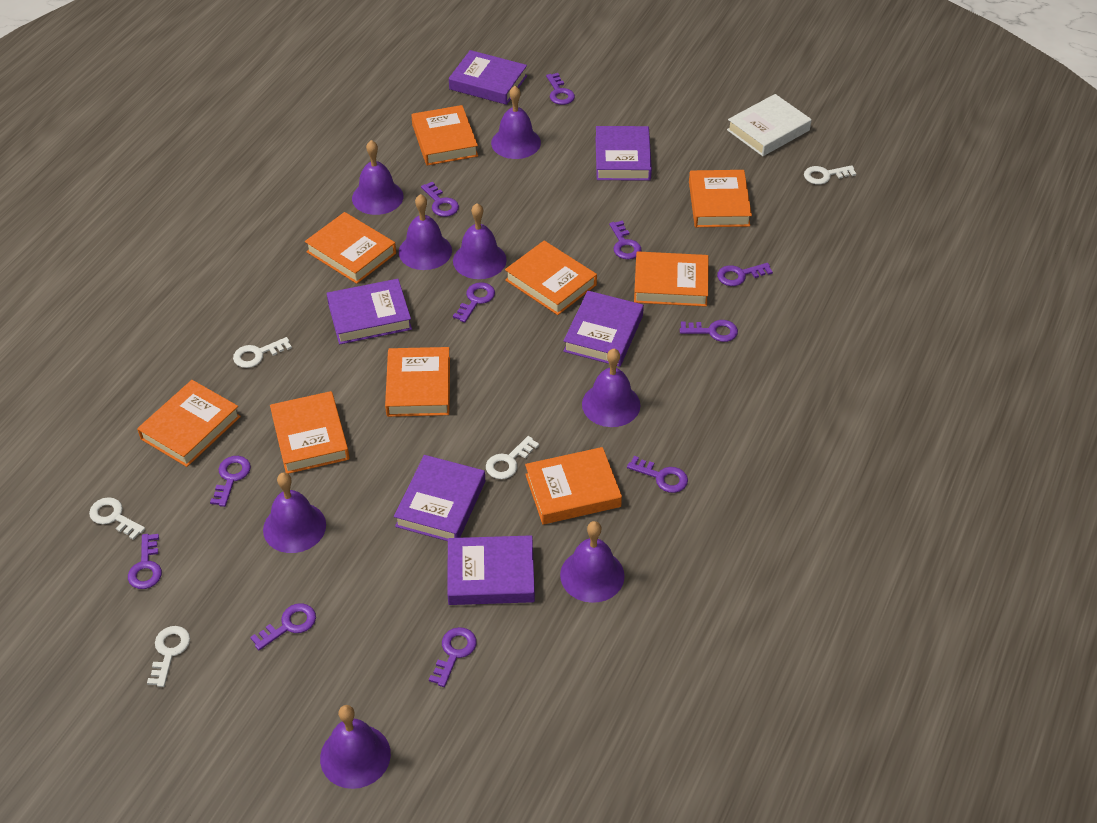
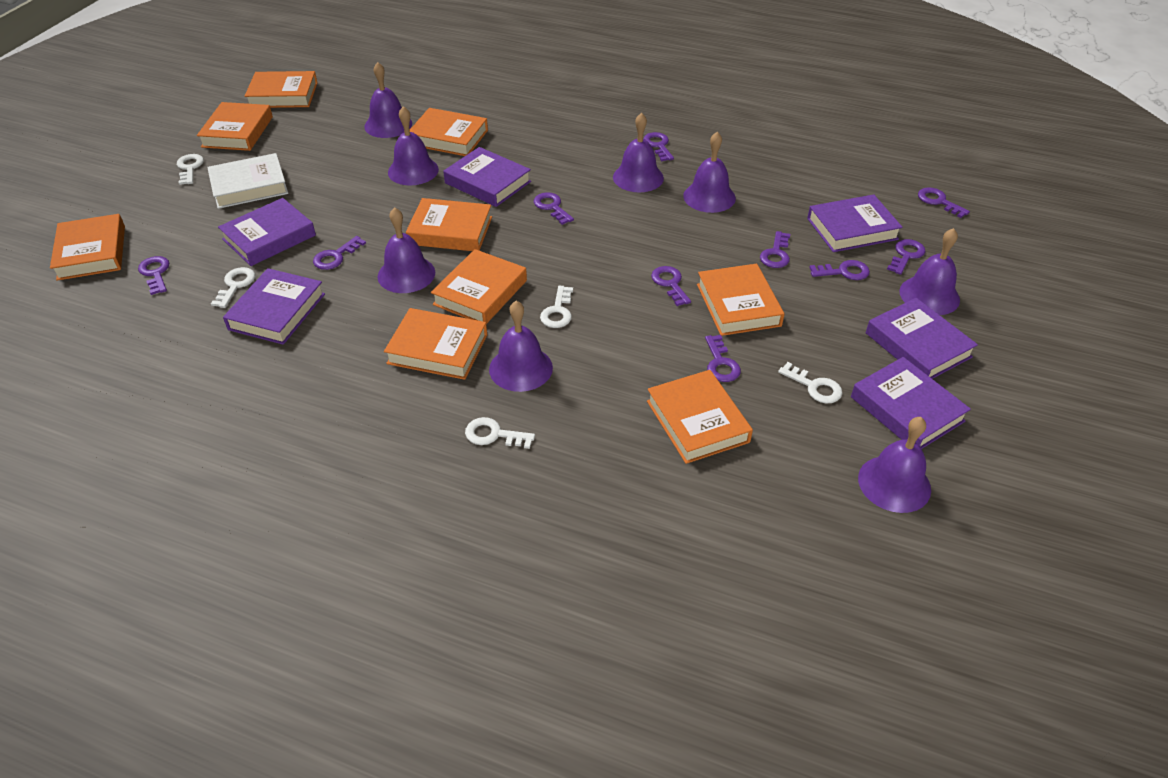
purple key: 11 -> 10

